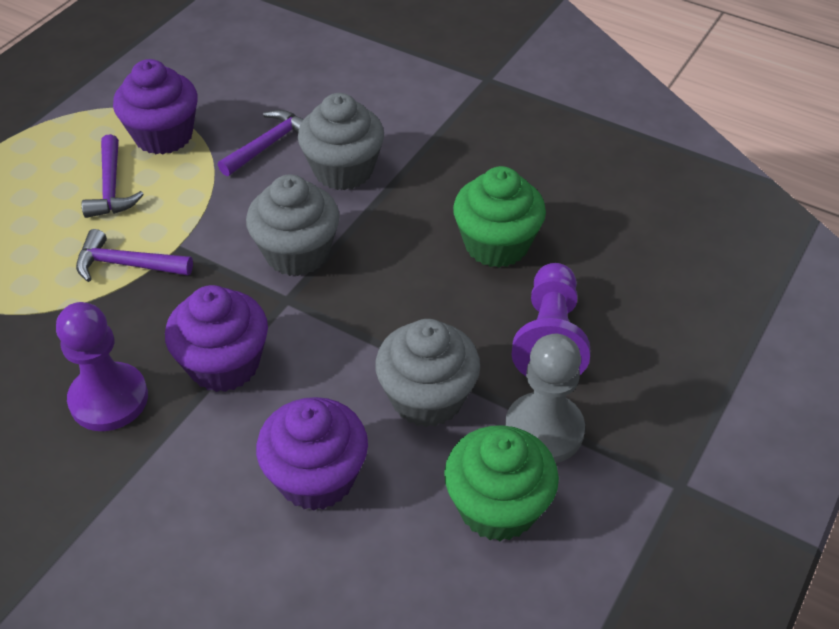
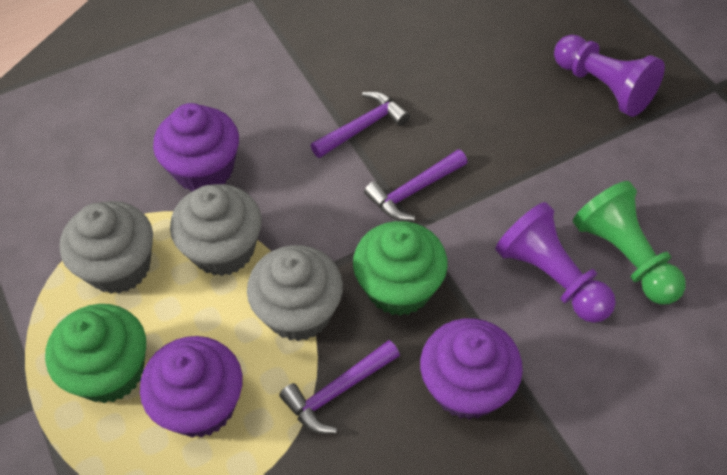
green pawn: 0 -> 1
grey pawn: 1 -> 0

